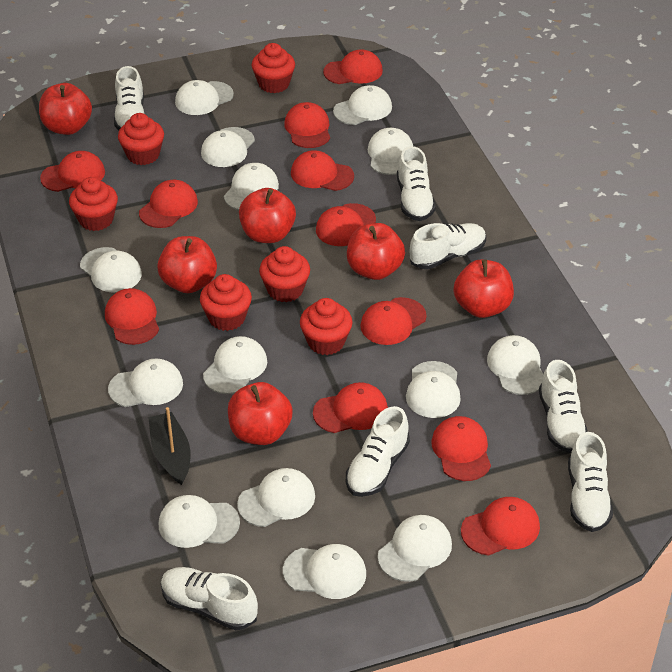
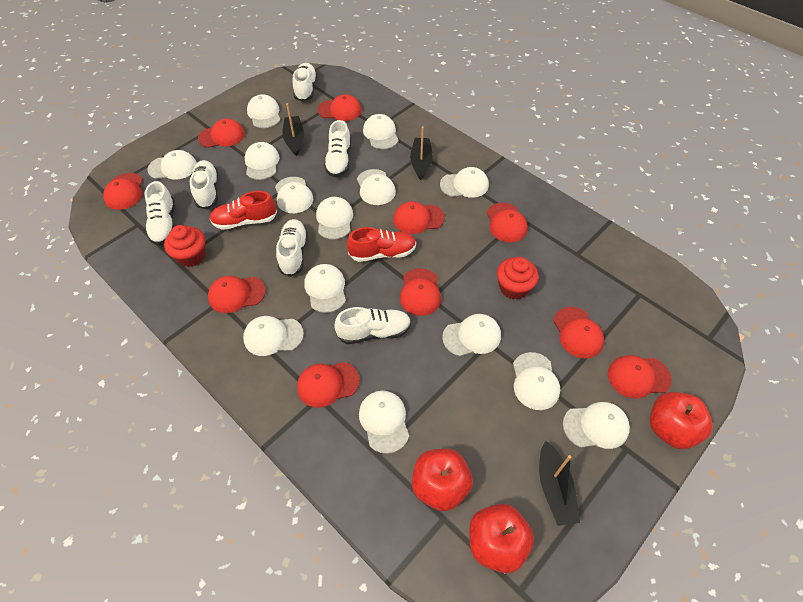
black boat: 1 -> 3
red apple: 6 -> 3
red cap: 11 -> 10
red cupcake: 6 -> 2
red shoe: 0 -> 2
white shoe: 7 -> 6

